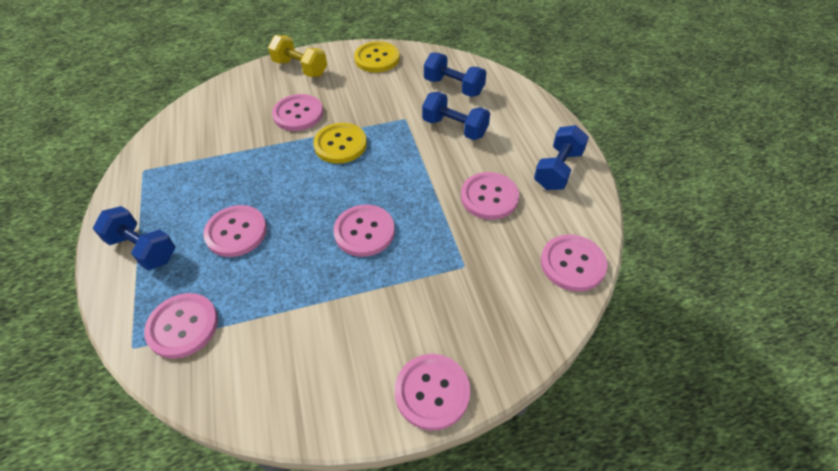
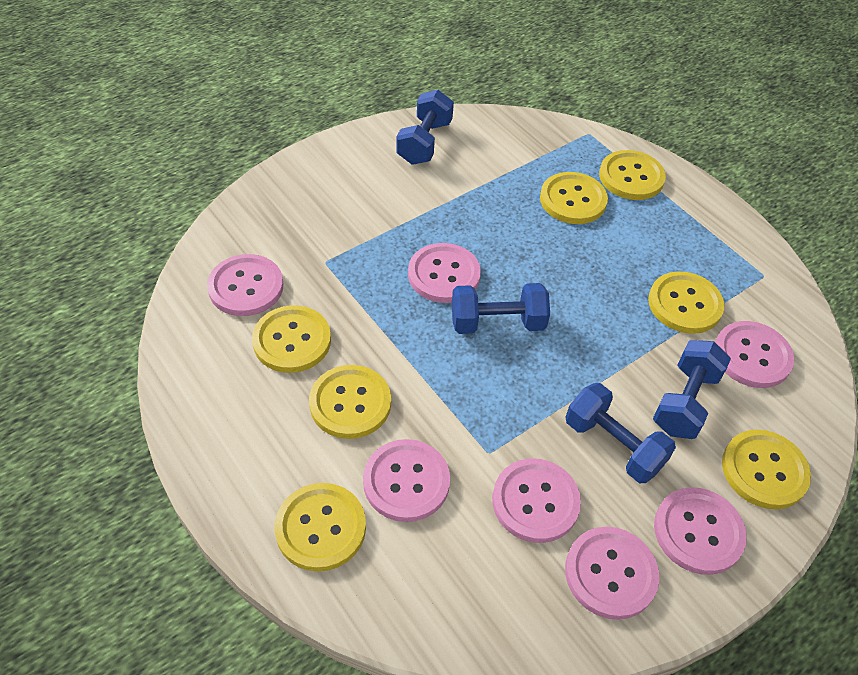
yellow button: 2 -> 7
yellow dumbbell: 1 -> 0

